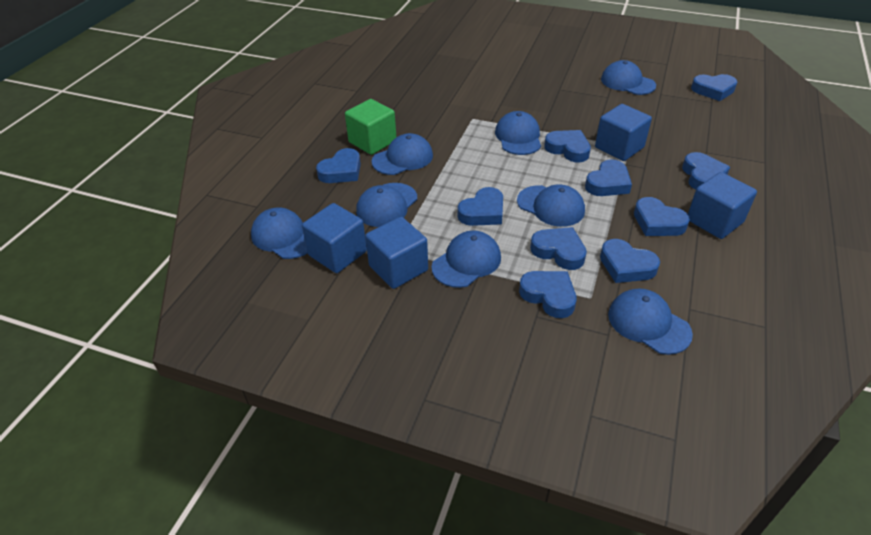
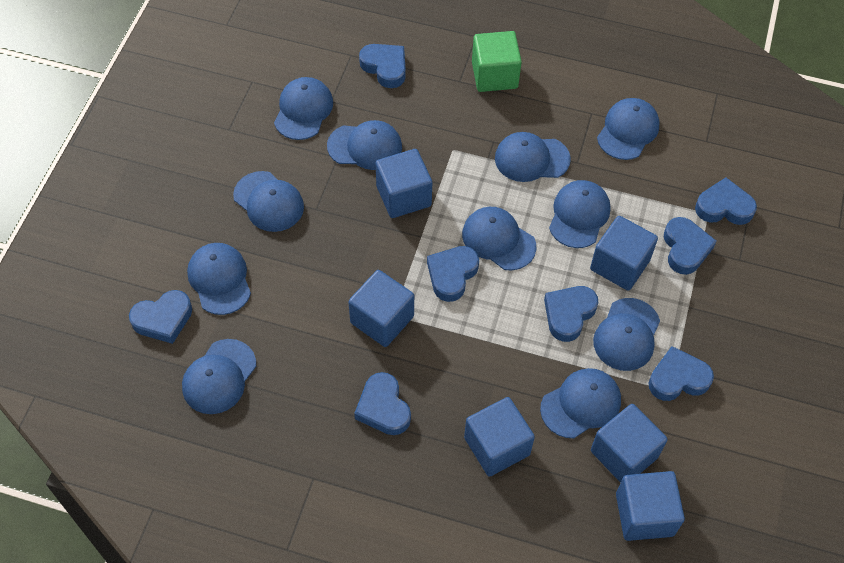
blue cap: 8 -> 11
blue cube: 4 -> 6
blue heart: 10 -> 8

